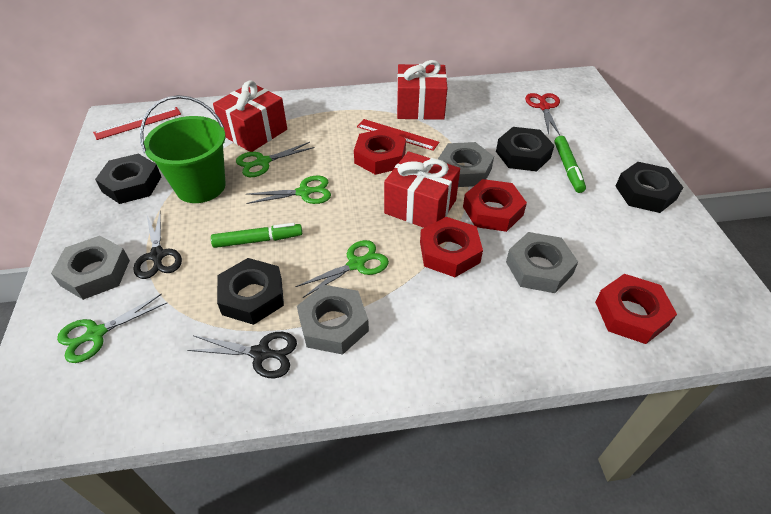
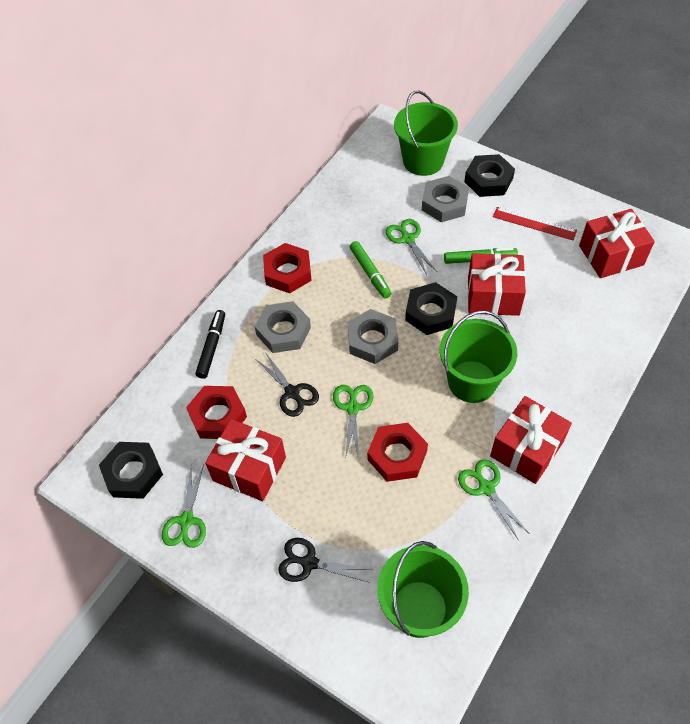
black marker: 0 -> 1
black nut: 4 -> 3
green bucket: 1 -> 3
grey nut: 4 -> 3
red gift: 3 -> 4
red nut: 4 -> 3
red ruler: 2 -> 1
red scissors: 1 -> 0

